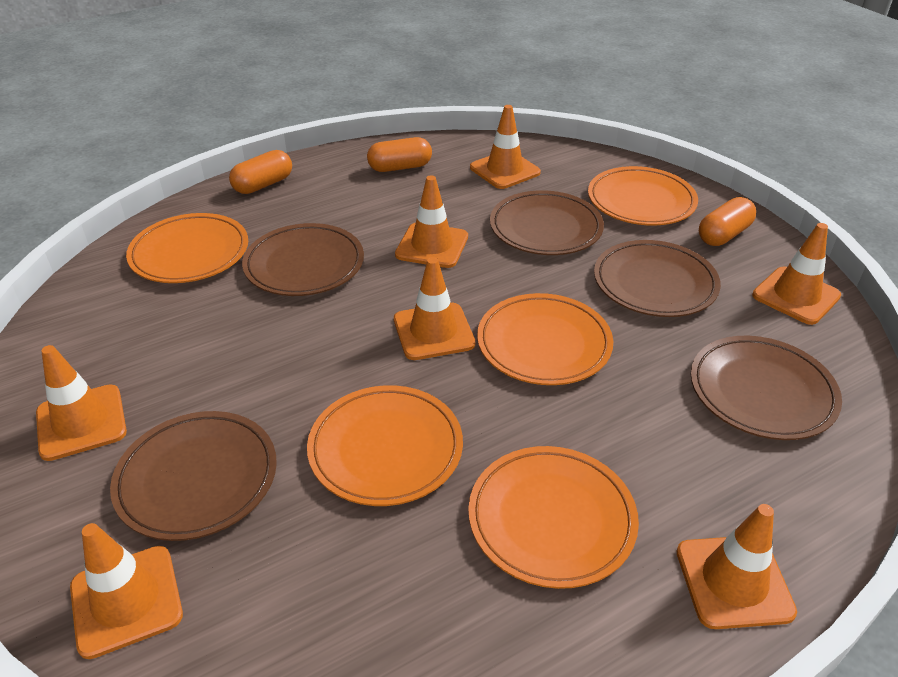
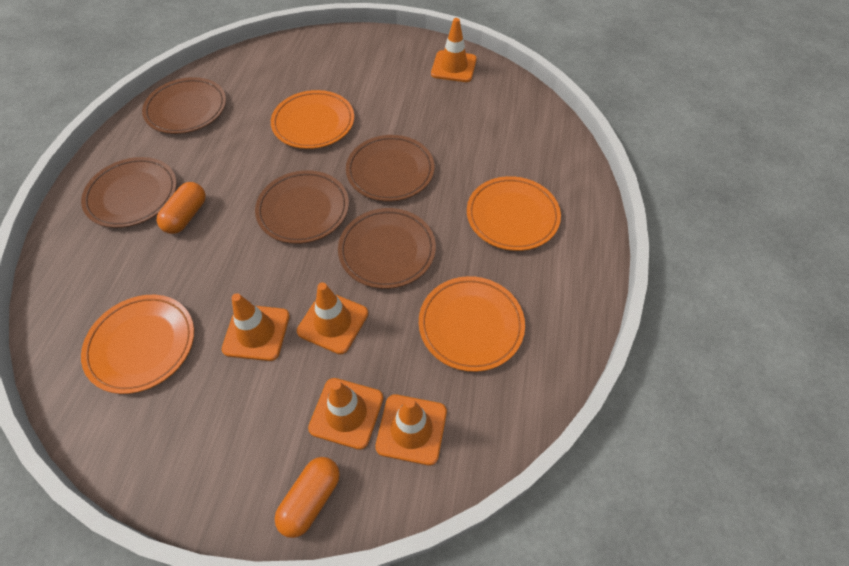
orange capsule: 3 -> 2
orange plate: 5 -> 4
orange traffic cone: 7 -> 5

